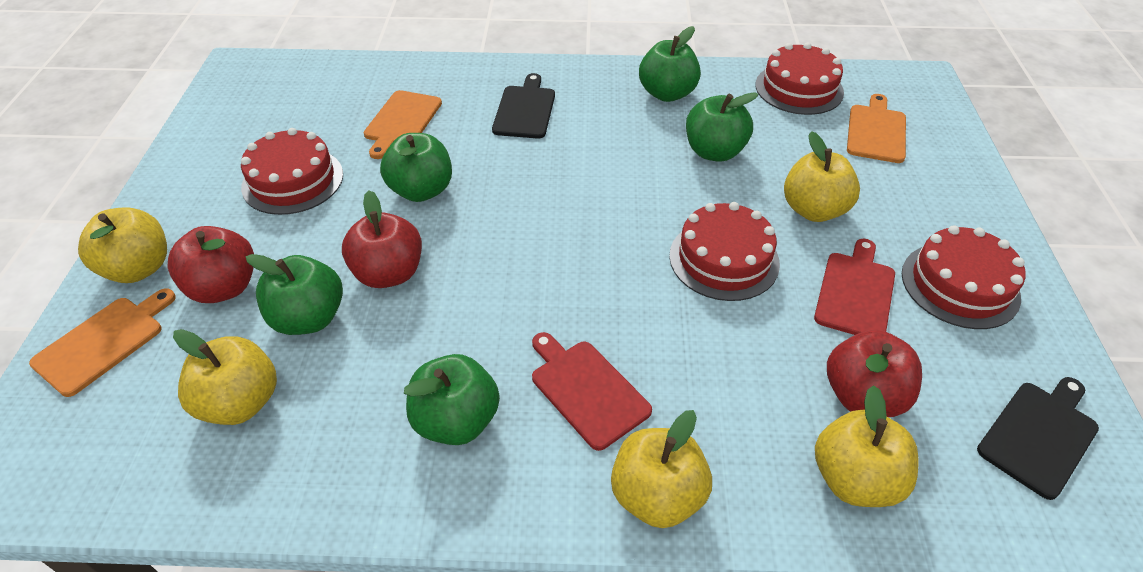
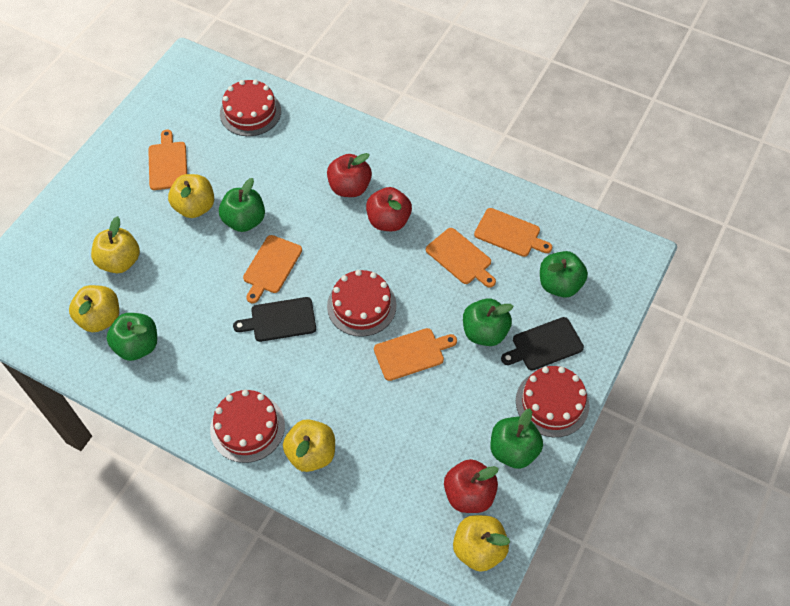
orange cutting board: 3 -> 5
red cutting board: 2 -> 0

